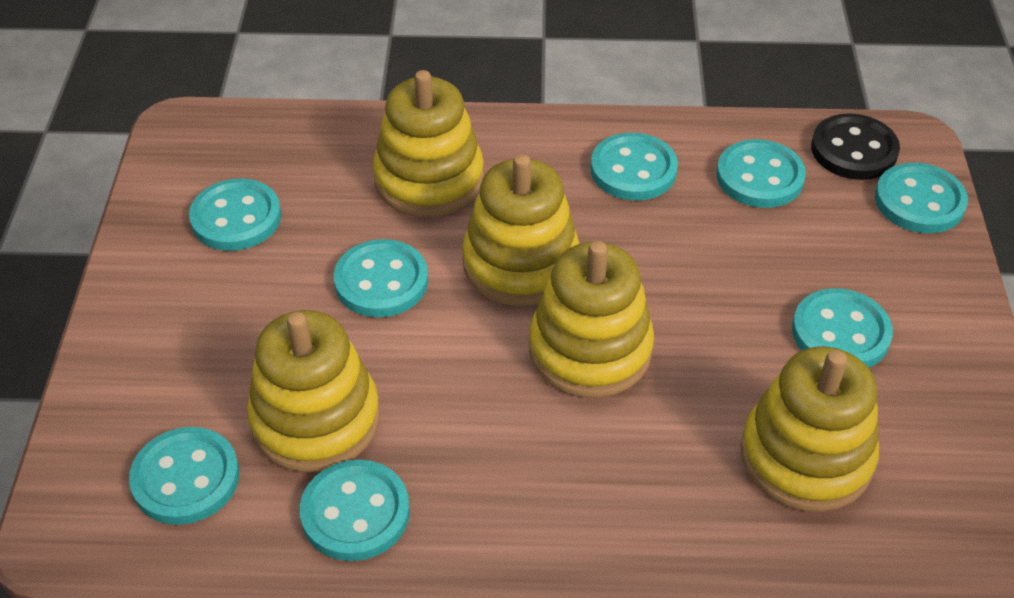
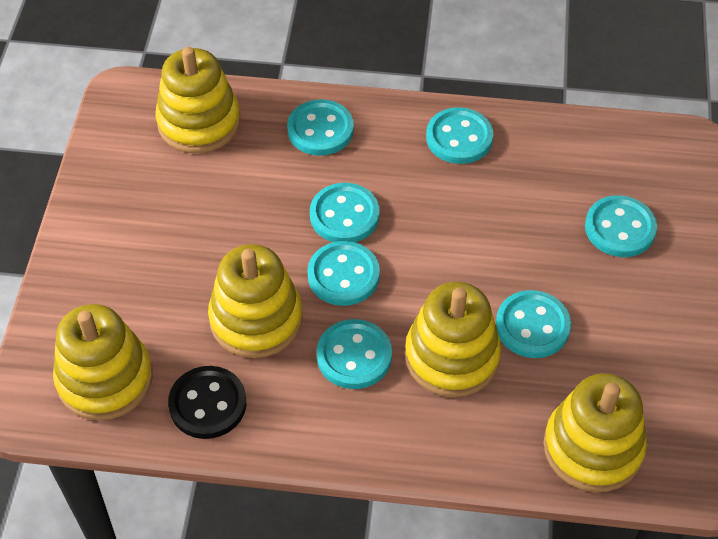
turquoise button: 8 -> 7

